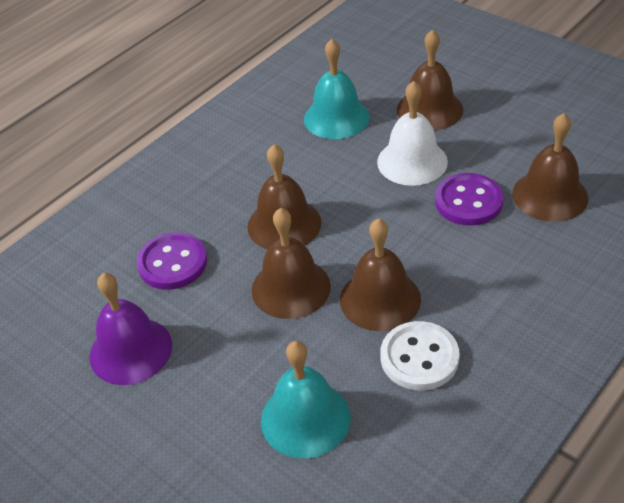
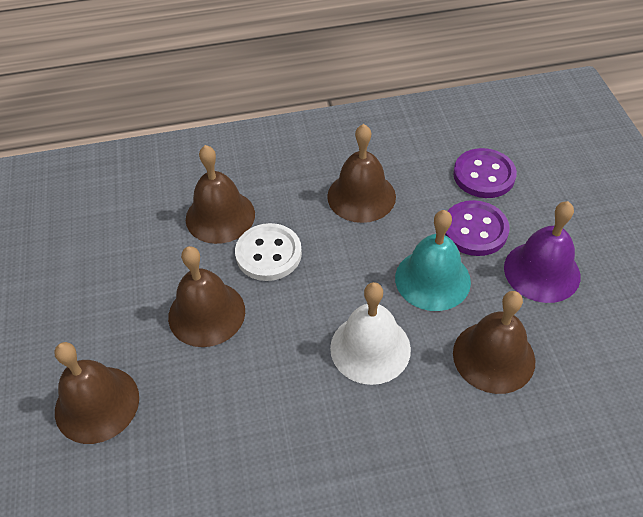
turquoise bell: 2 -> 1

